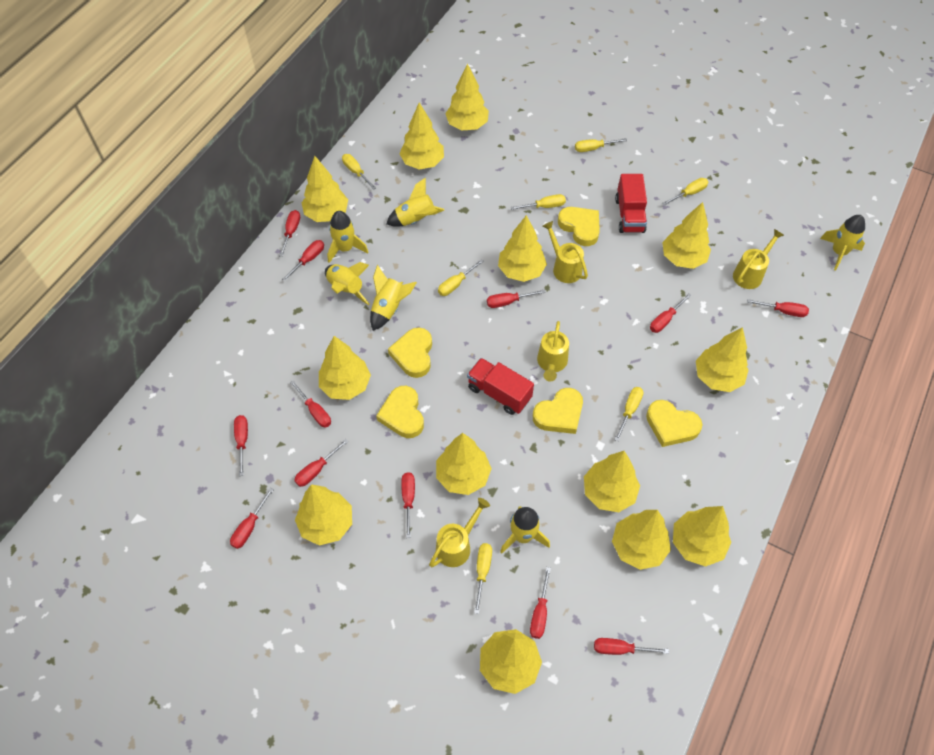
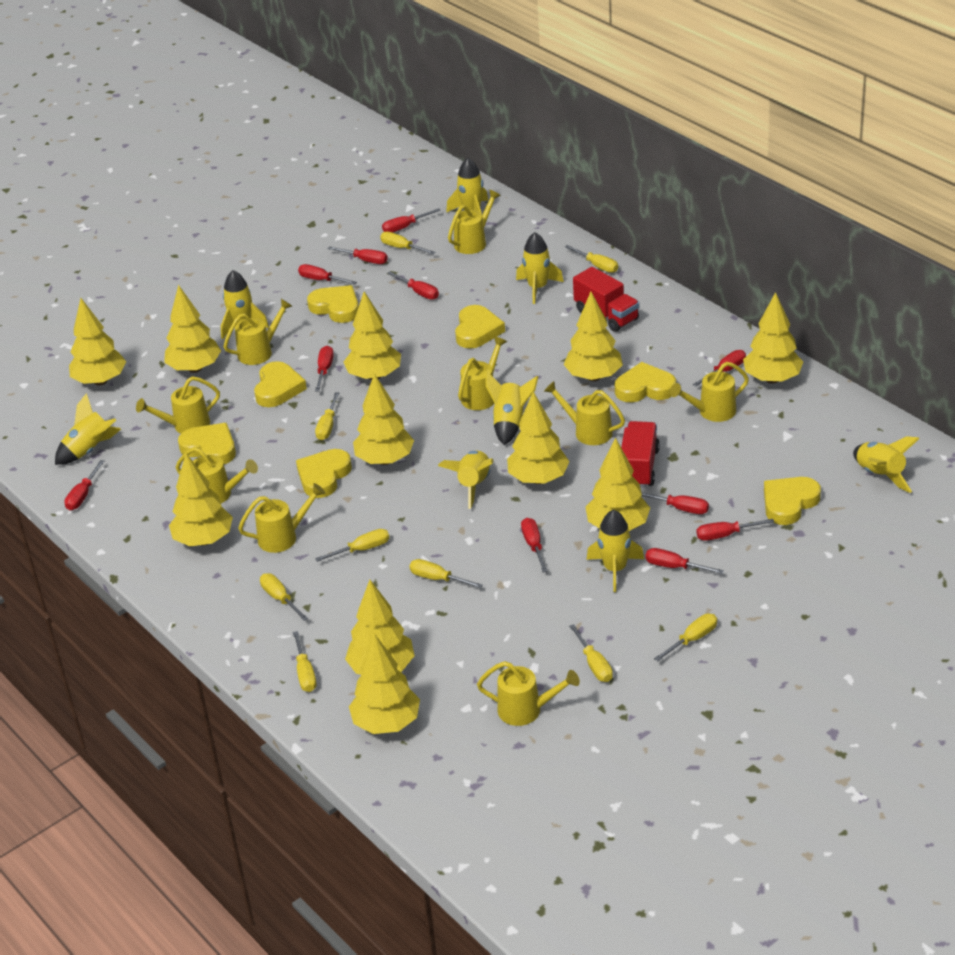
red screwdriver: 12 -> 11
yellow heart: 5 -> 7
yellow rocket: 6 -> 8
yellow screwdriver: 7 -> 9
yellow tree: 13 -> 11
yellow watering can: 4 -> 9

